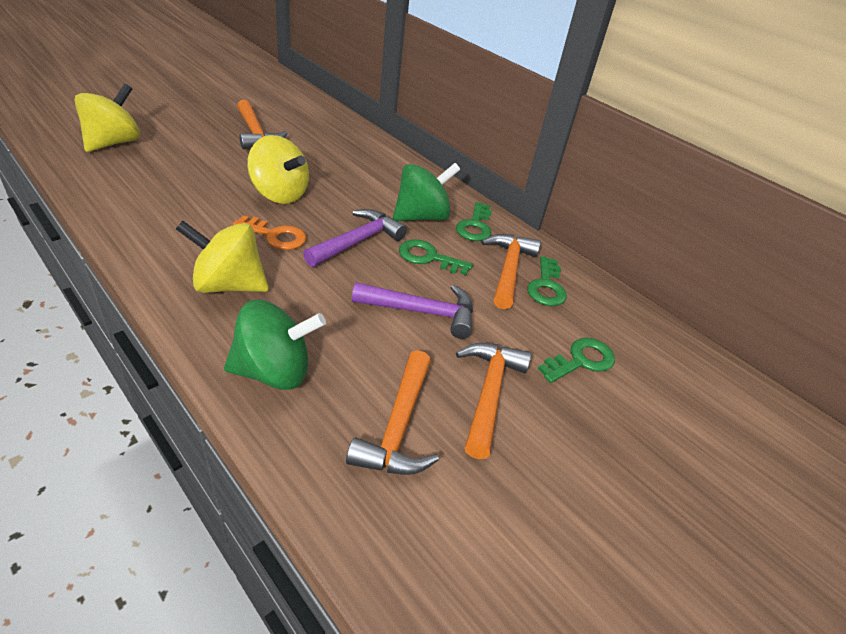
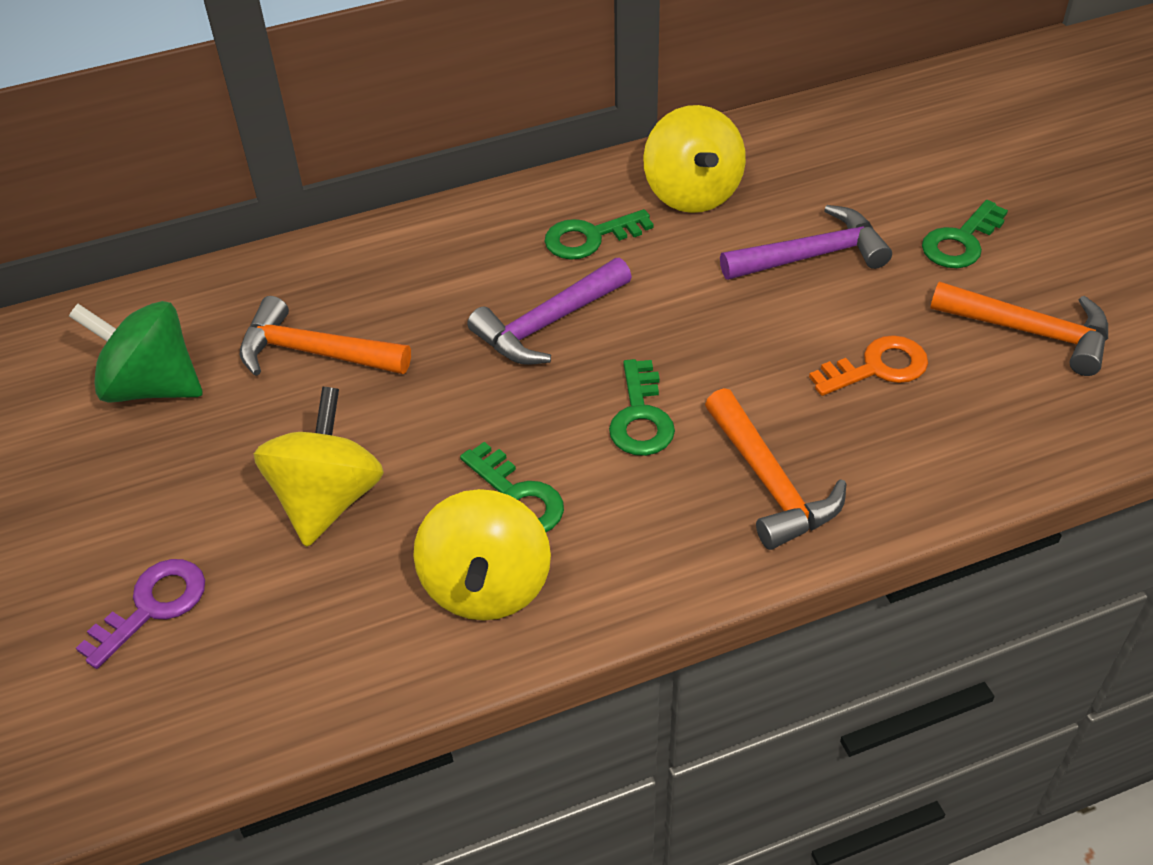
green spinning top: 2 -> 1
orange hammer: 4 -> 3
purple key: 0 -> 1

